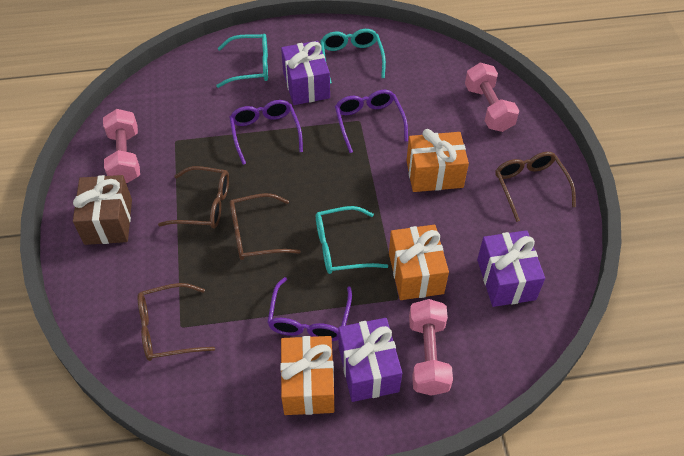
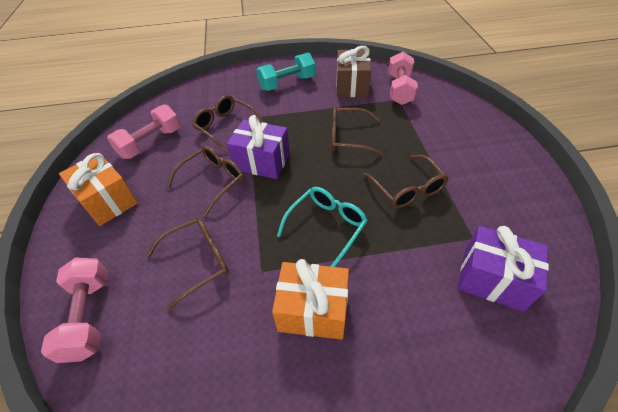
brown glasses: 4 -> 5
orange gift: 3 -> 2
purple gift: 3 -> 2
purple glasses: 3 -> 0
turquoise dumbbell: 0 -> 1
turquoise glasses: 3 -> 1

